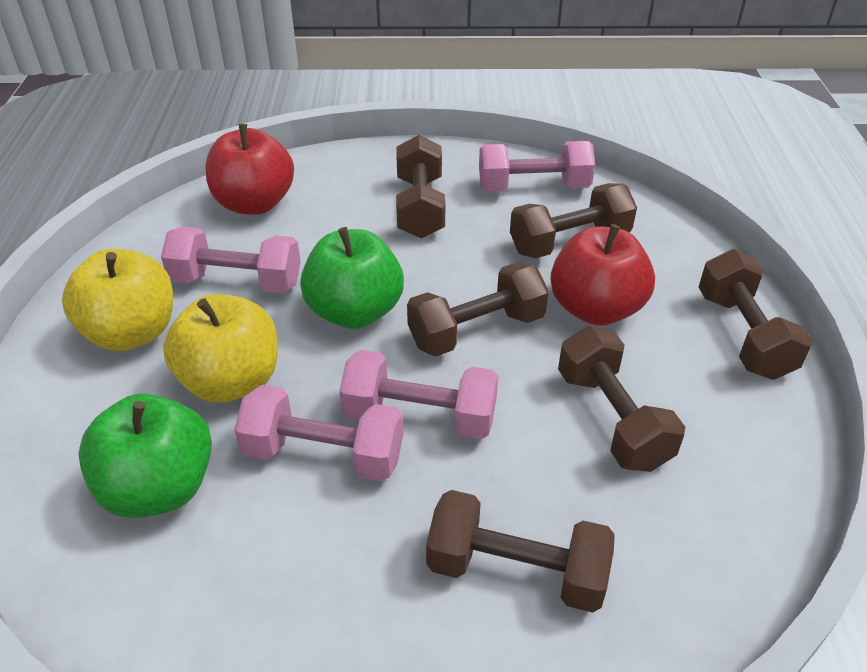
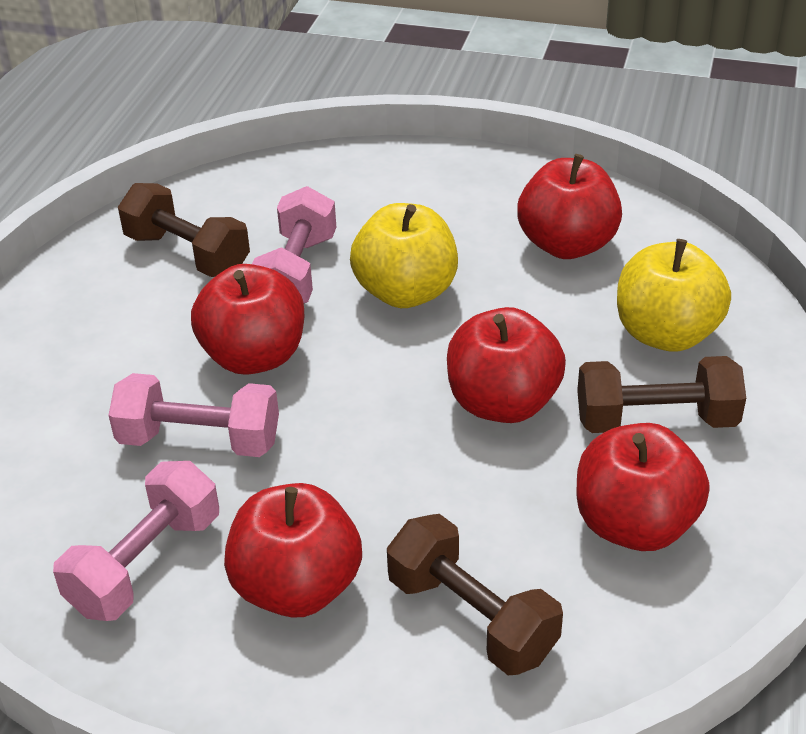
brown dumbbell: 6 -> 3
green apple: 2 -> 0
pink dumbbell: 4 -> 3
red apple: 2 -> 5

